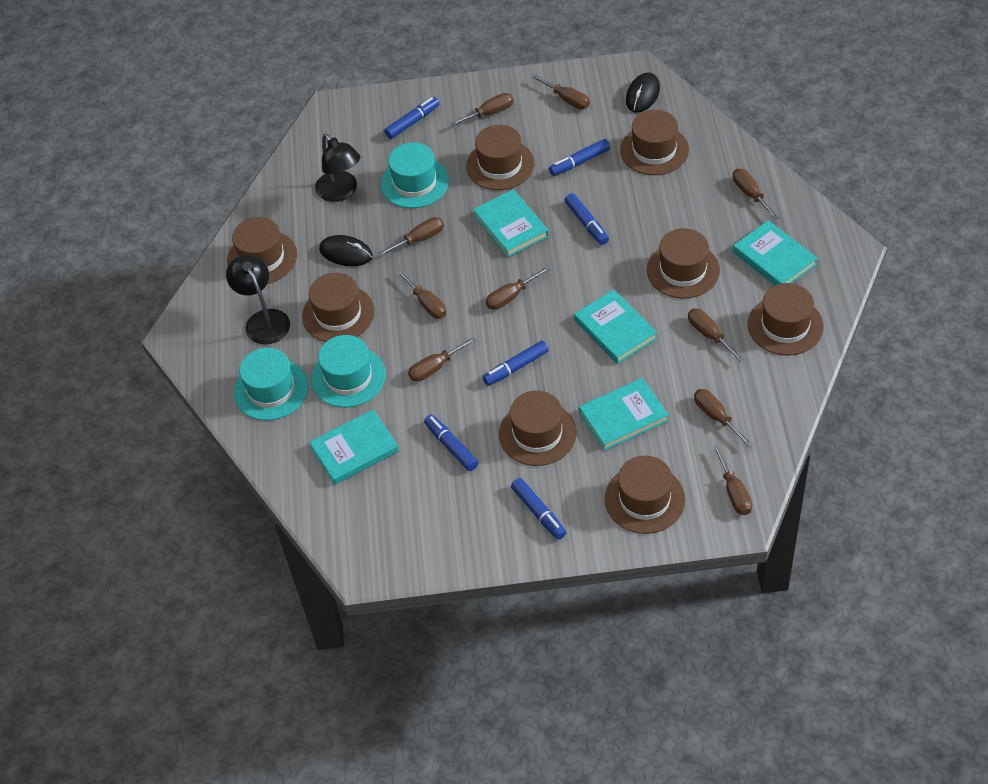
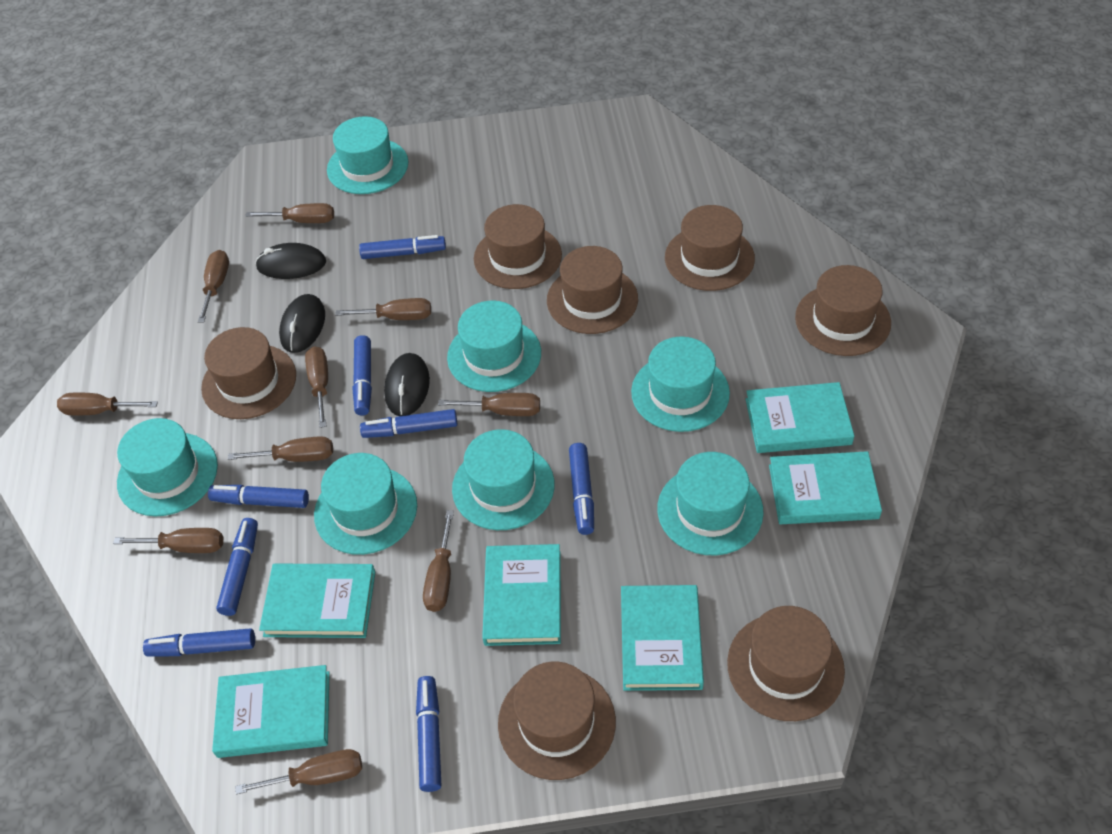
black lamp: 2 -> 0
black mouse: 2 -> 3
blue marker: 6 -> 8
brown hat: 8 -> 7
turquoise book: 5 -> 6
turquoise hat: 3 -> 7

